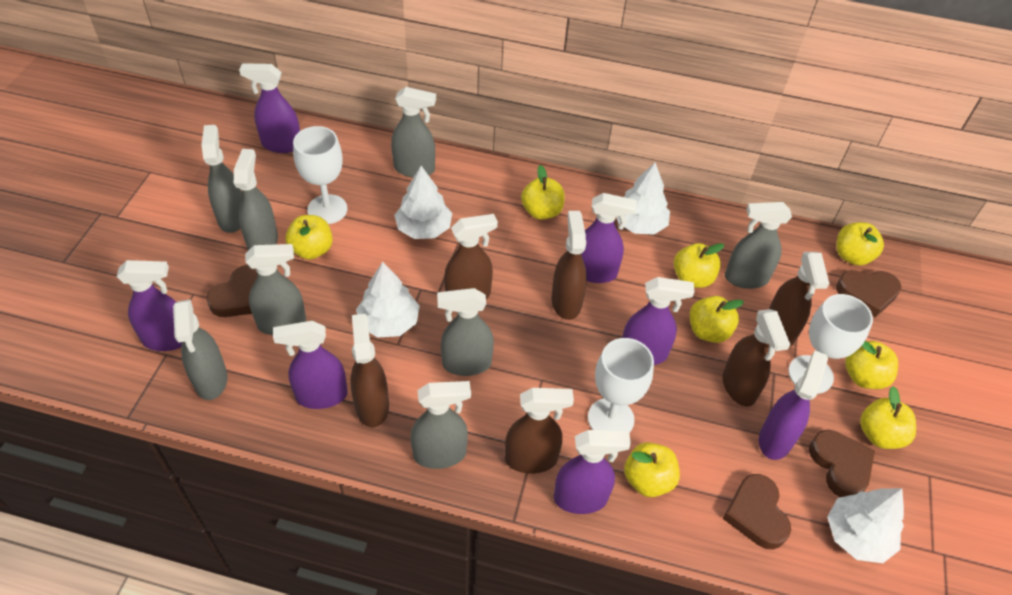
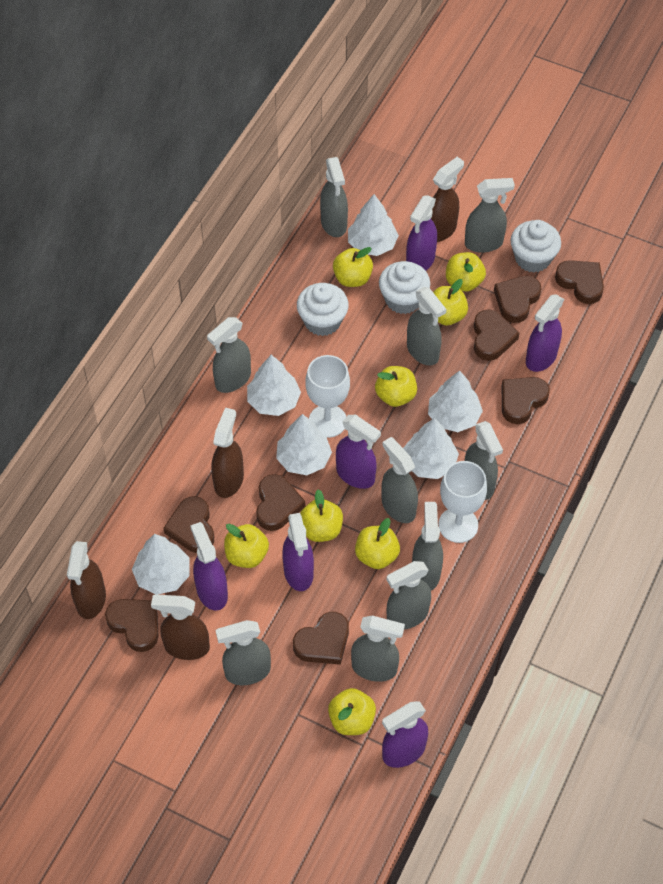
brown heart: 4 -> 8
brown spray bottle: 6 -> 4
grey spray bottle: 8 -> 10
purple spray bottle: 7 -> 6
white cupcake: 0 -> 3
white goblet: 3 -> 2
white tree: 4 -> 6

